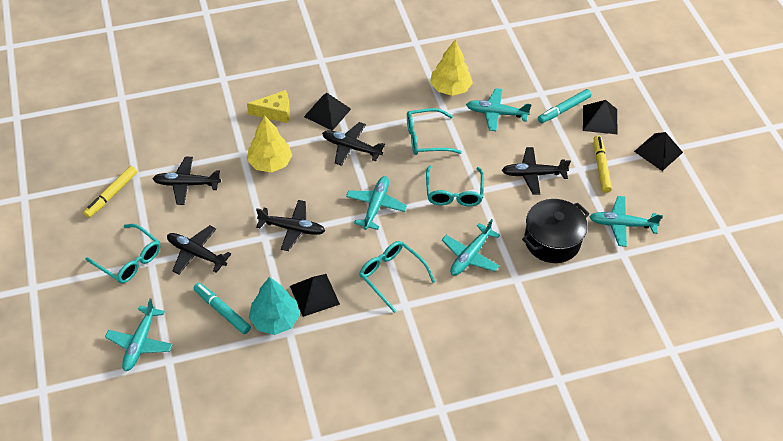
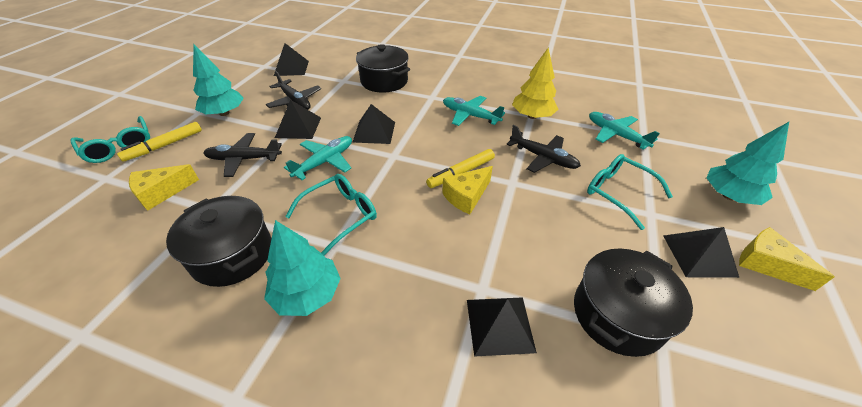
black plane: 5 -> 3
black pot: 1 -> 3
black pyramid: 4 -> 5
turquoise glasses: 4 -> 3
turquoise marker: 2 -> 0
turquoise plane: 5 -> 3
turquoise tree: 1 -> 3
yellow cheese: 1 -> 3
yellow tree: 2 -> 1

